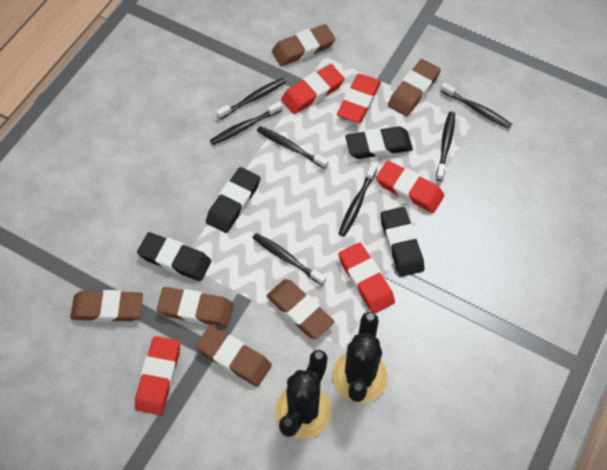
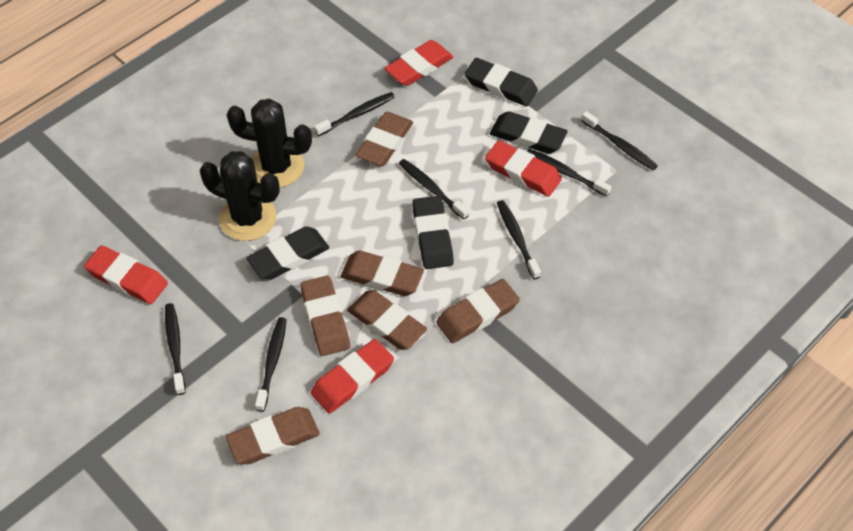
red eraser: 5 -> 4

